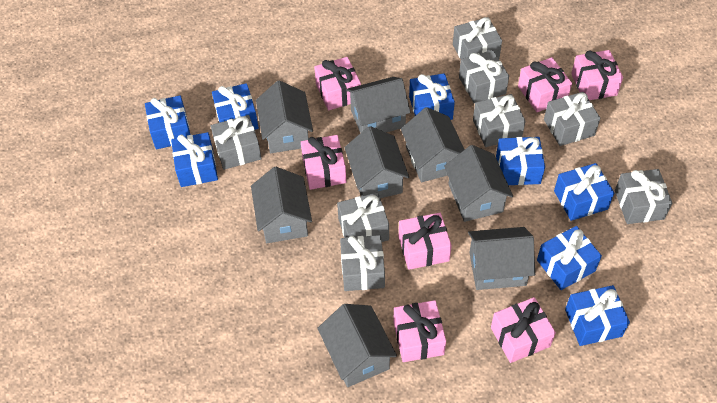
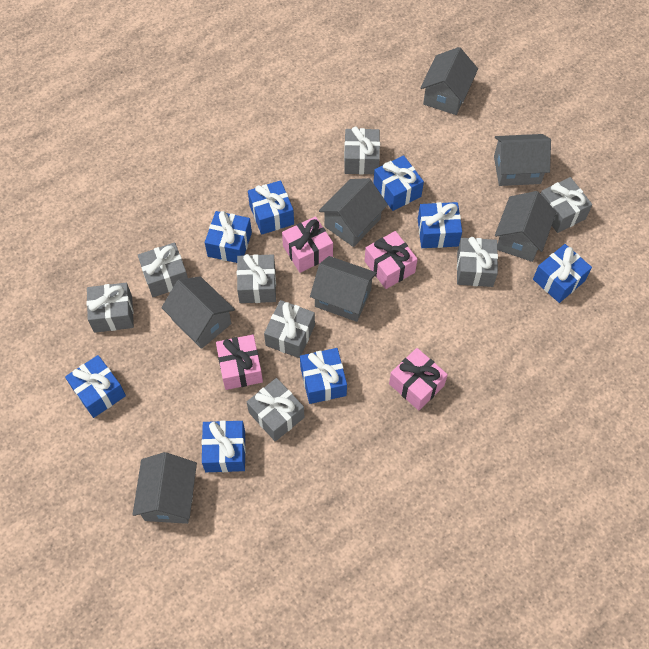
grey house: 8 -> 7
pink gift: 7 -> 4

